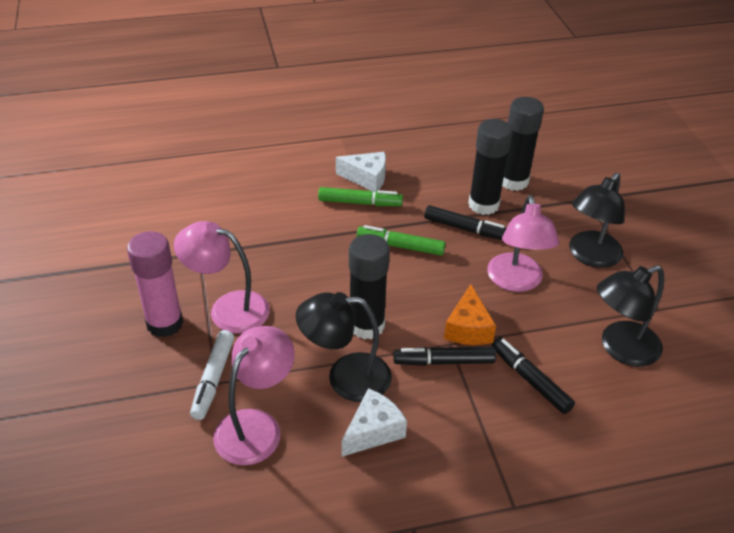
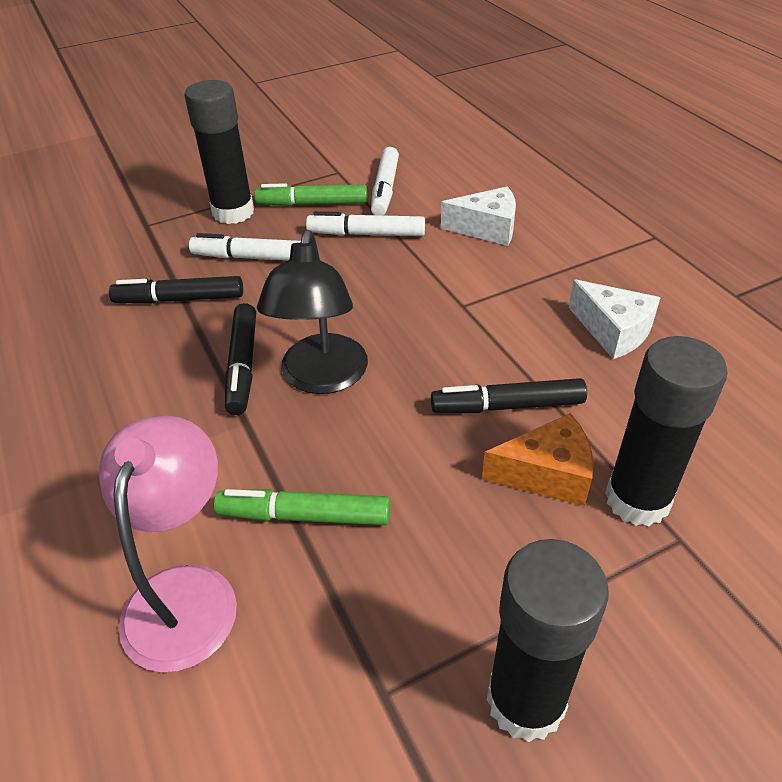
black lamp: 3 -> 1
pink glue stick: 1 -> 0
pink lamp: 3 -> 1
white marker: 1 -> 3

